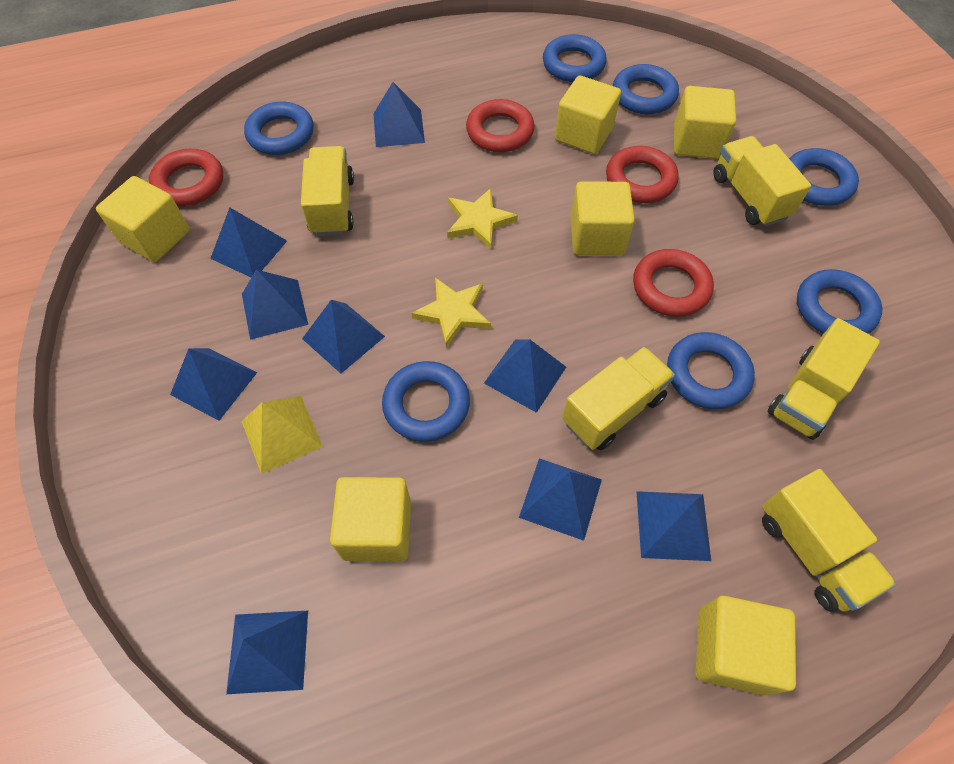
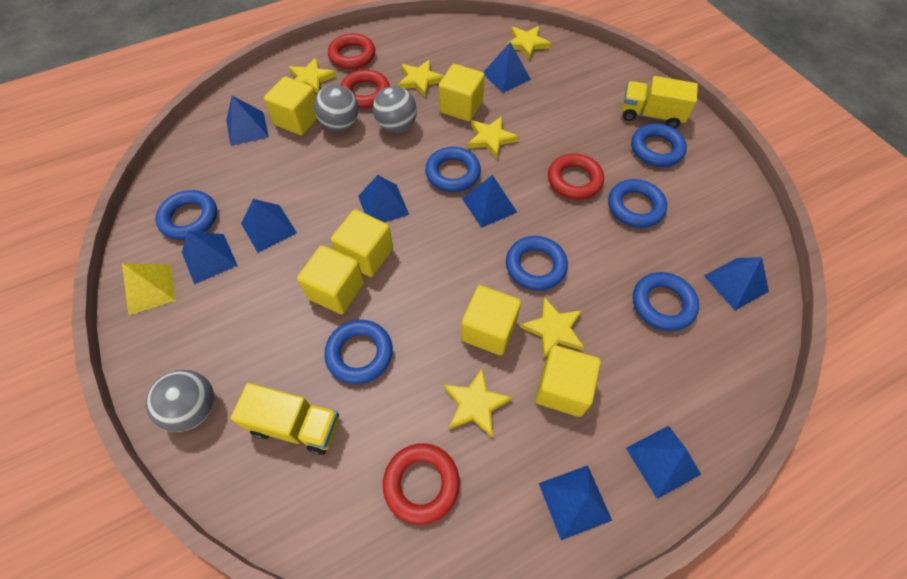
grey ball: 0 -> 3
yellow star: 2 -> 6
yellow truck: 5 -> 2

